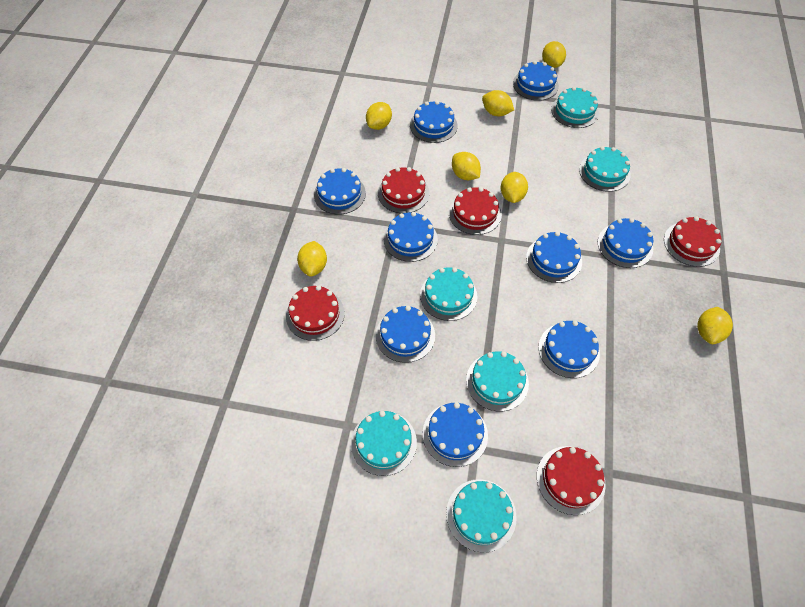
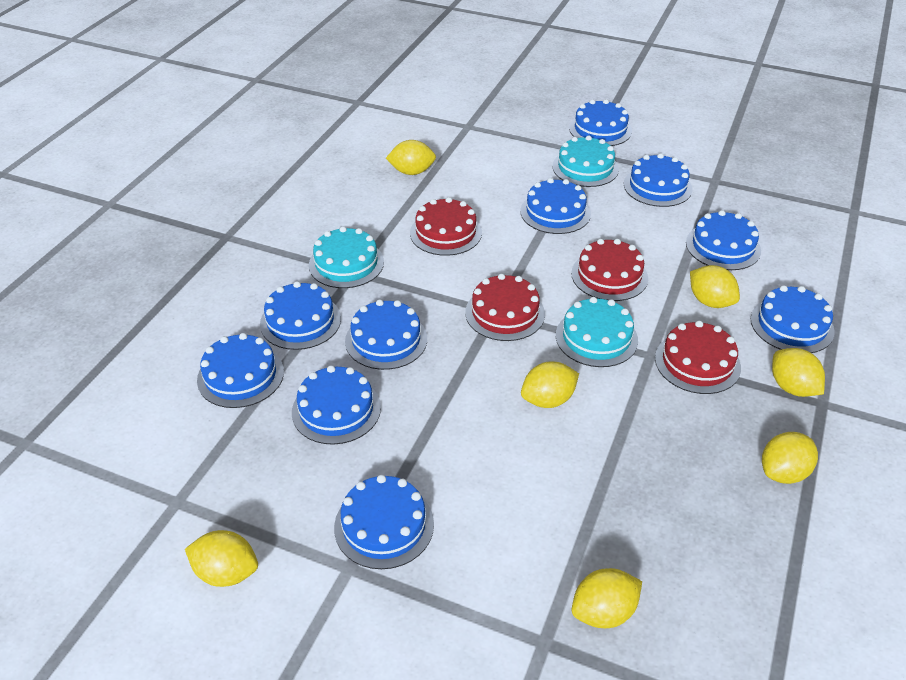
blue cake: 9 -> 10
red cake: 5 -> 4
turquoise cake: 6 -> 3

